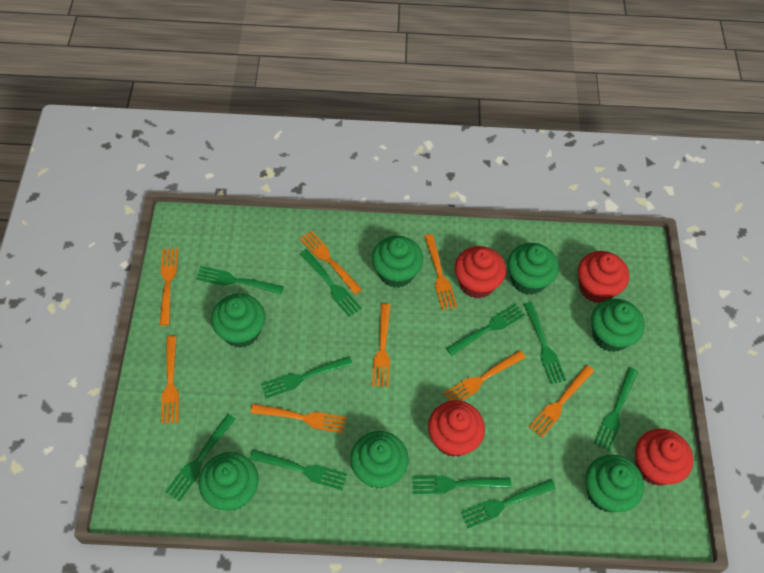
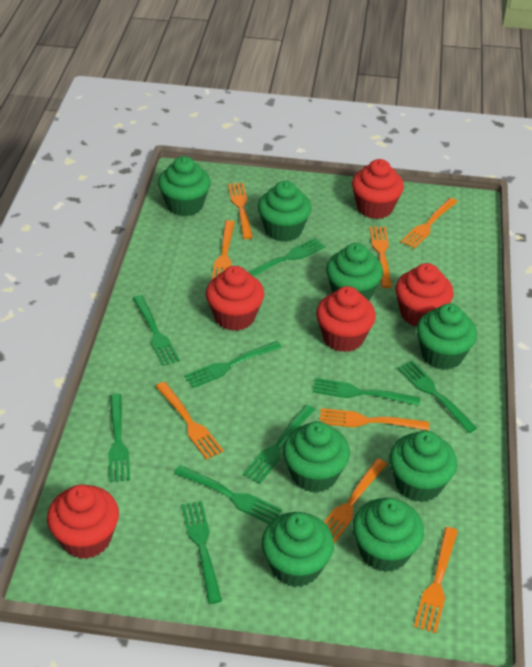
green cupcake: 7 -> 8
green fork: 10 -> 9
red cupcake: 4 -> 5

